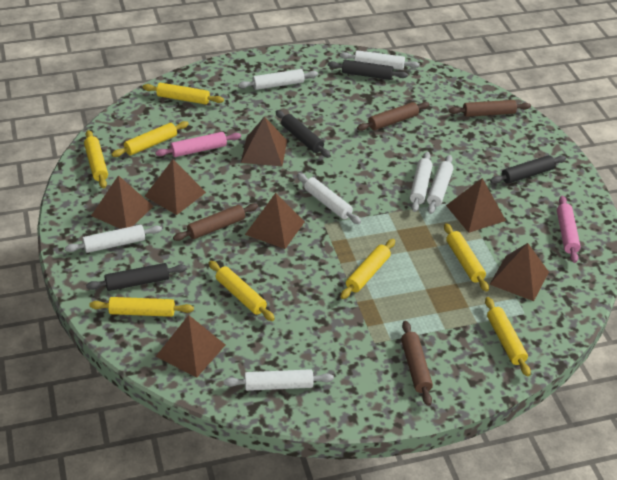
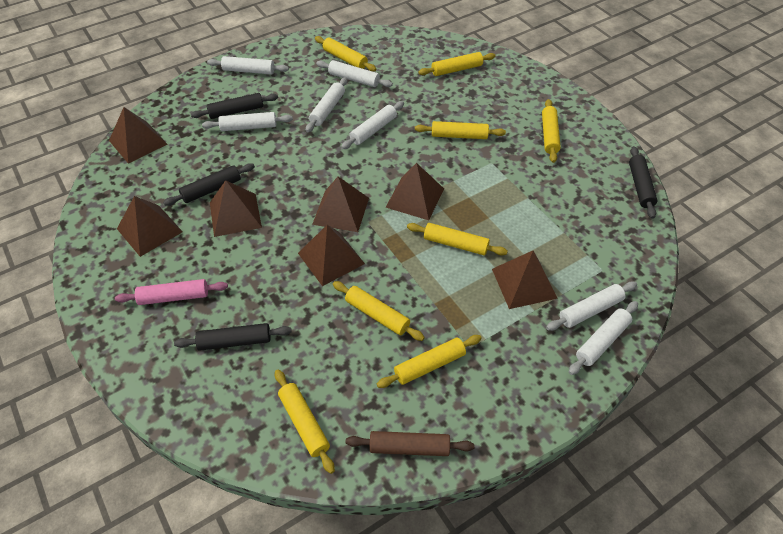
brown rolling pin: 4 -> 1
pink rolling pin: 2 -> 1

